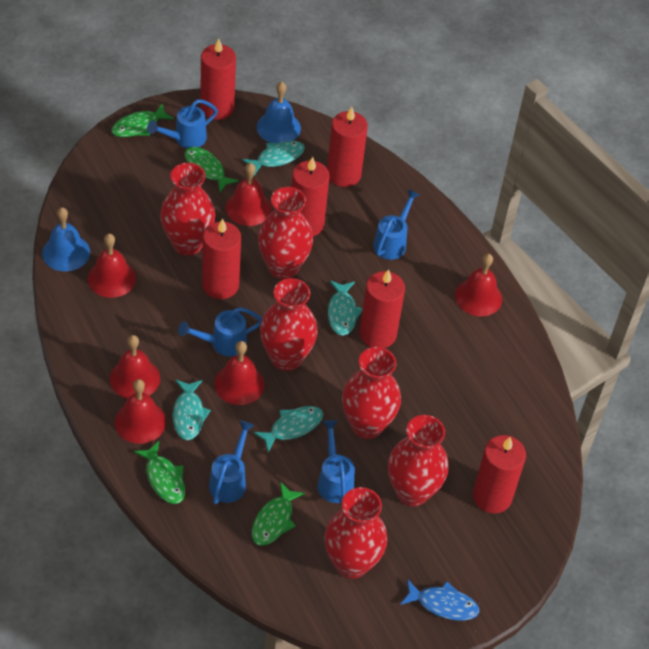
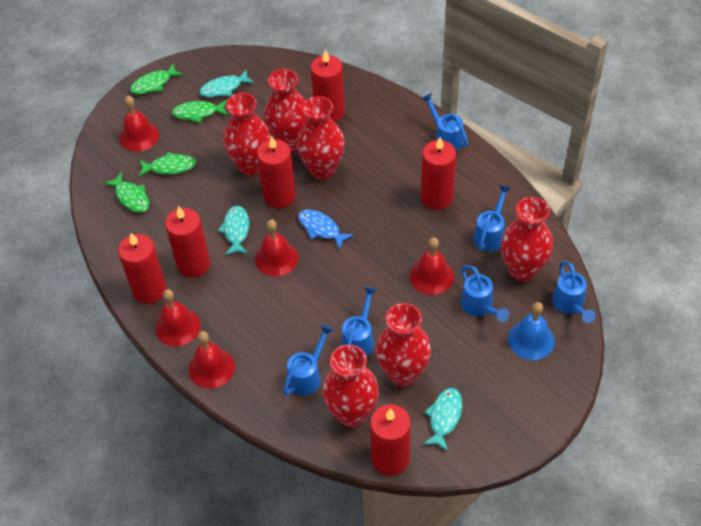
blue bell: 2 -> 1
blue watering can: 5 -> 6
red bell: 6 -> 5
turquoise fish: 4 -> 3

